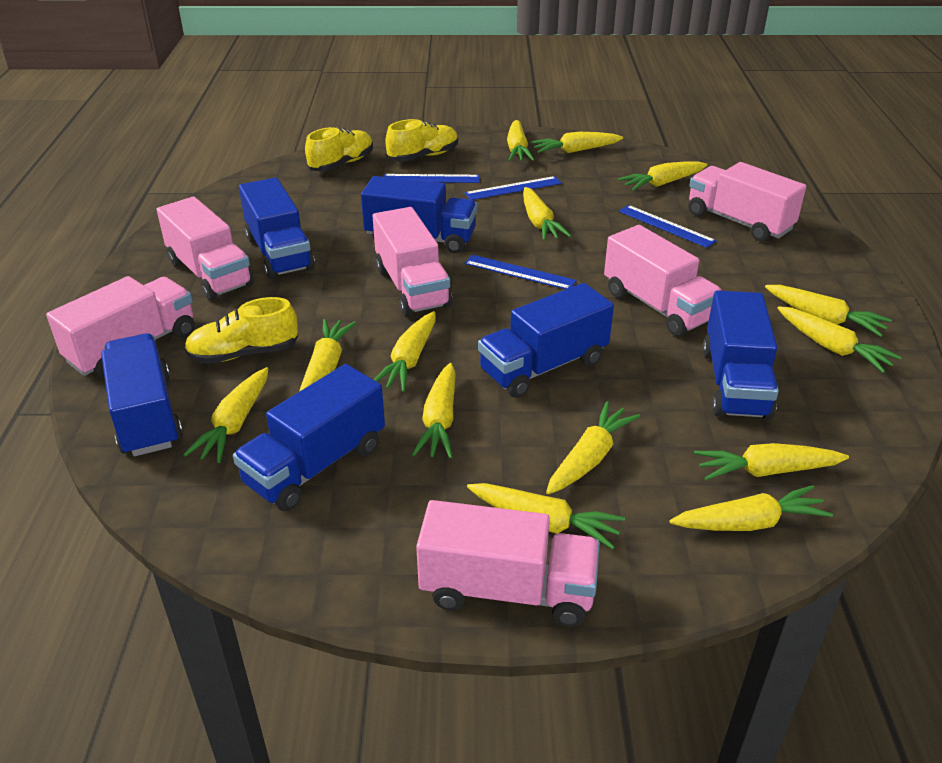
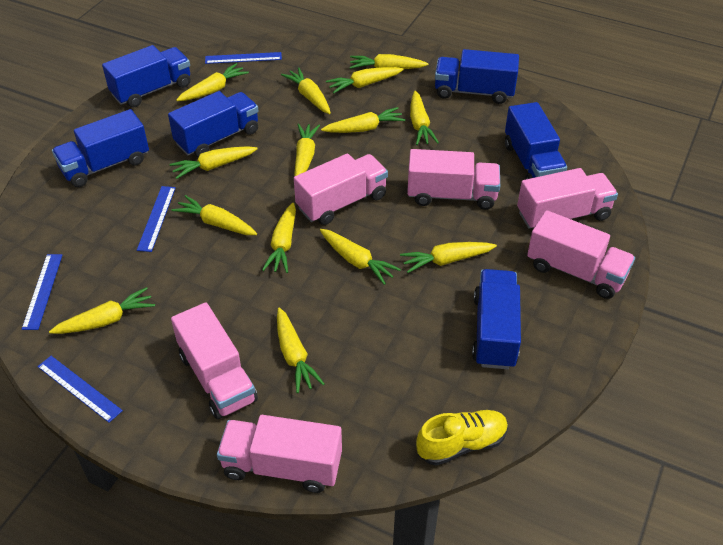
yellow shoe: 3 -> 1

